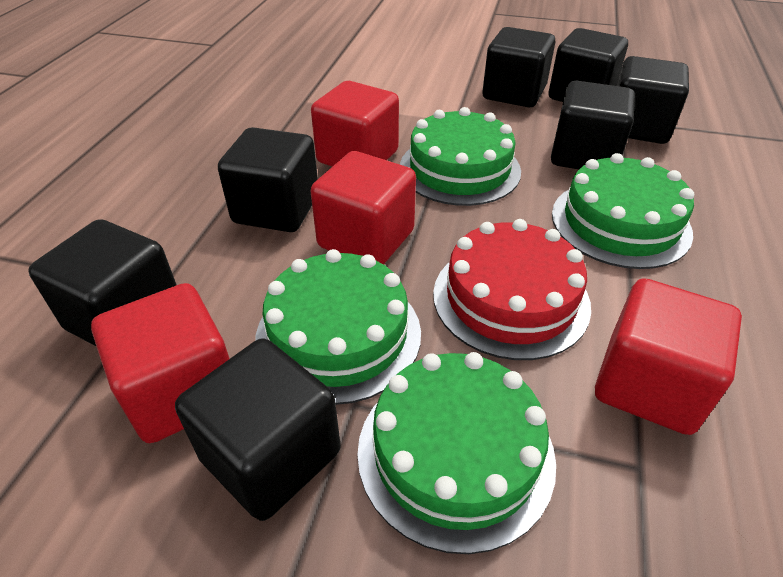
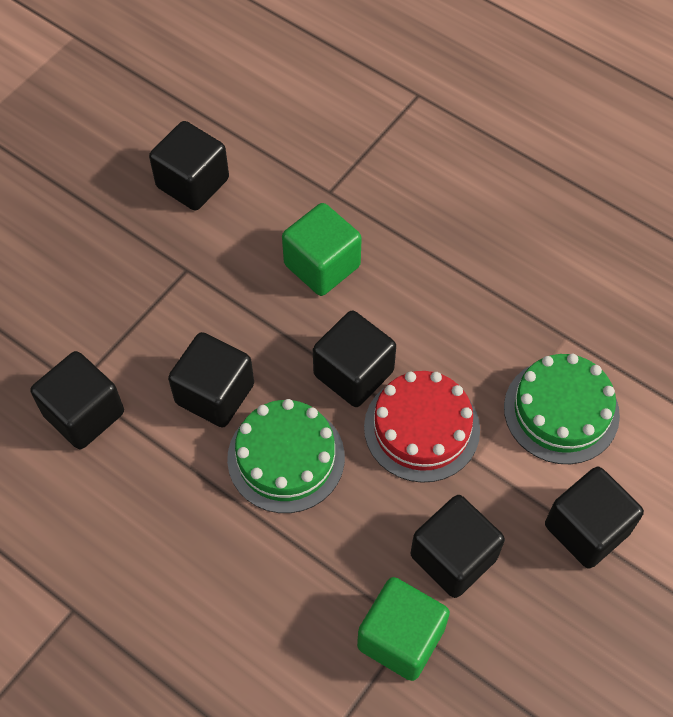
black cube: 7 -> 6
green cake: 4 -> 2
green cube: 0 -> 2
red cube: 4 -> 0

